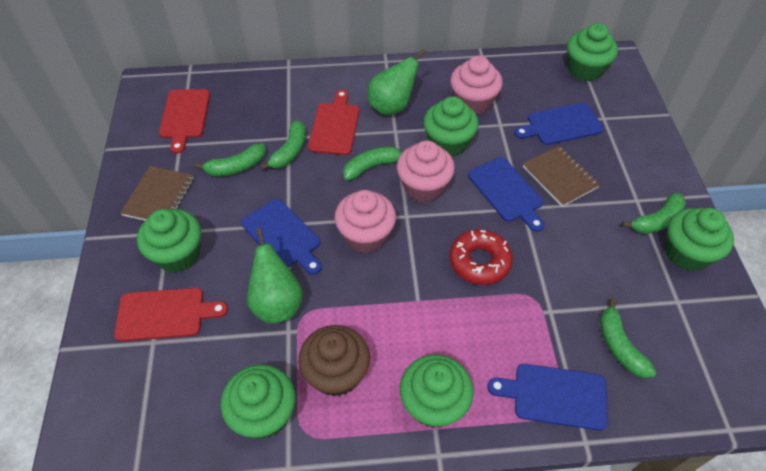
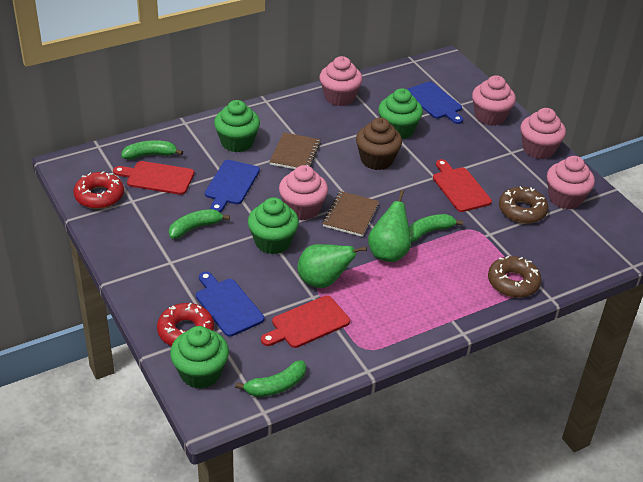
blue cutting board: 4 -> 3
brown donut: 0 -> 2
green banana: 5 -> 4
green cupcake: 6 -> 4
pink cupcake: 3 -> 5
red donut: 1 -> 2

